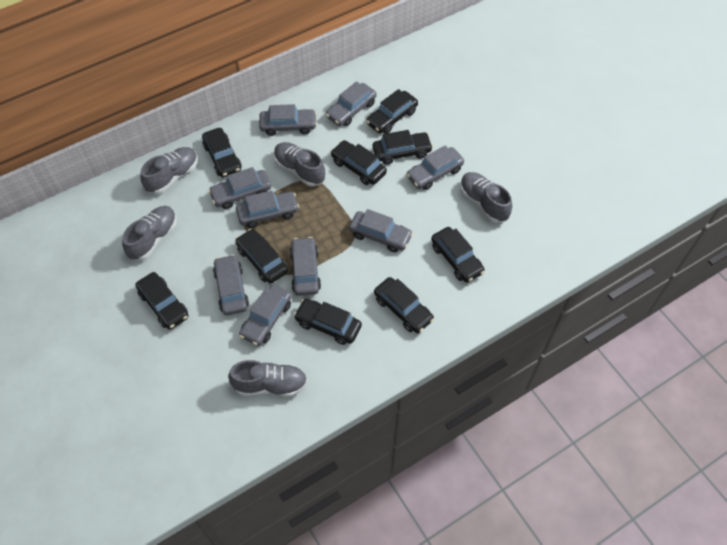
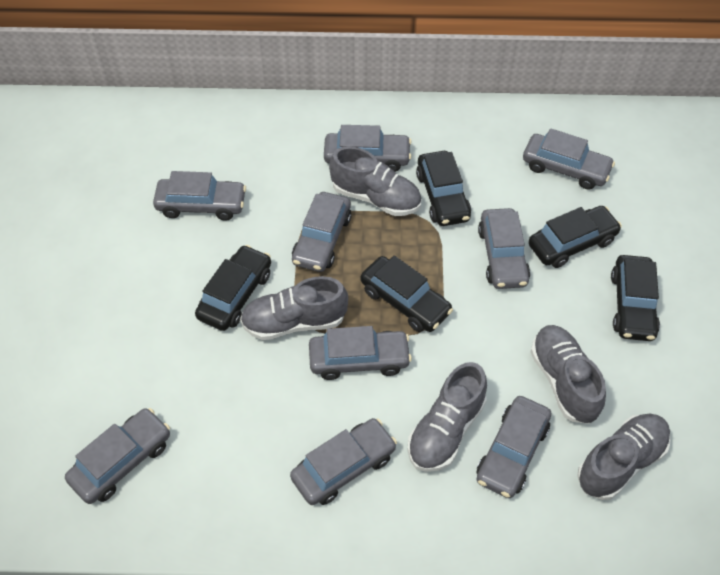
black car: 9 -> 5

